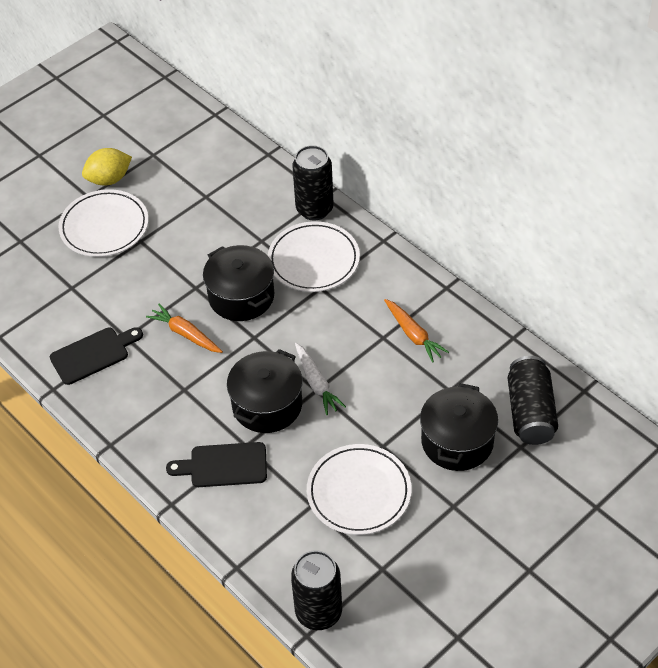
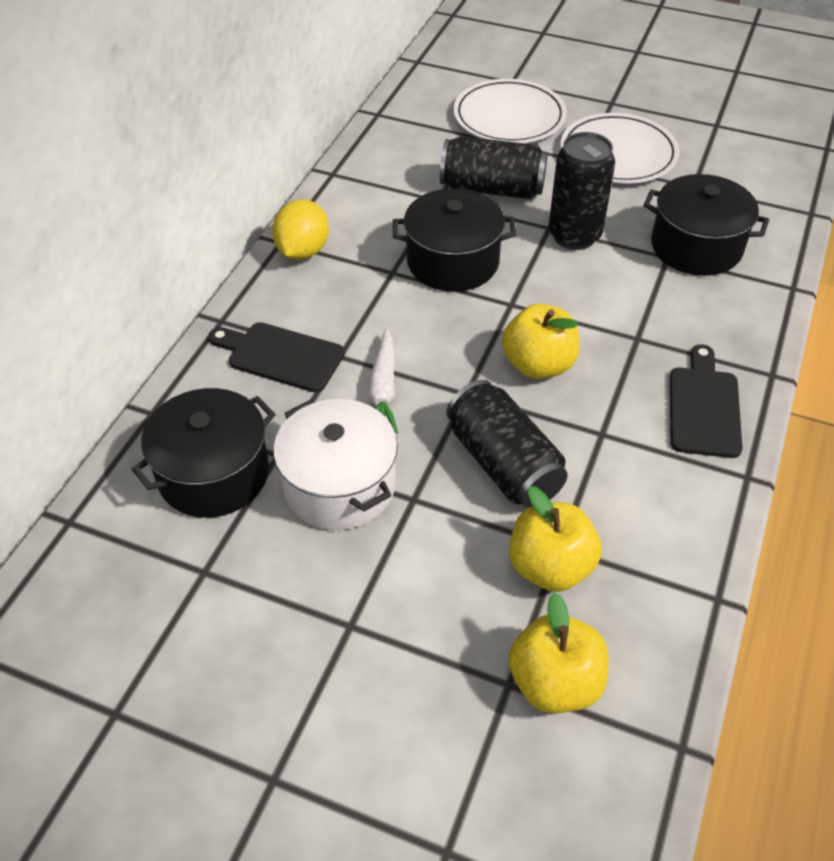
orange carrot: 2 -> 0
white plate: 3 -> 2
white pot: 0 -> 1
yellow apple: 0 -> 3

